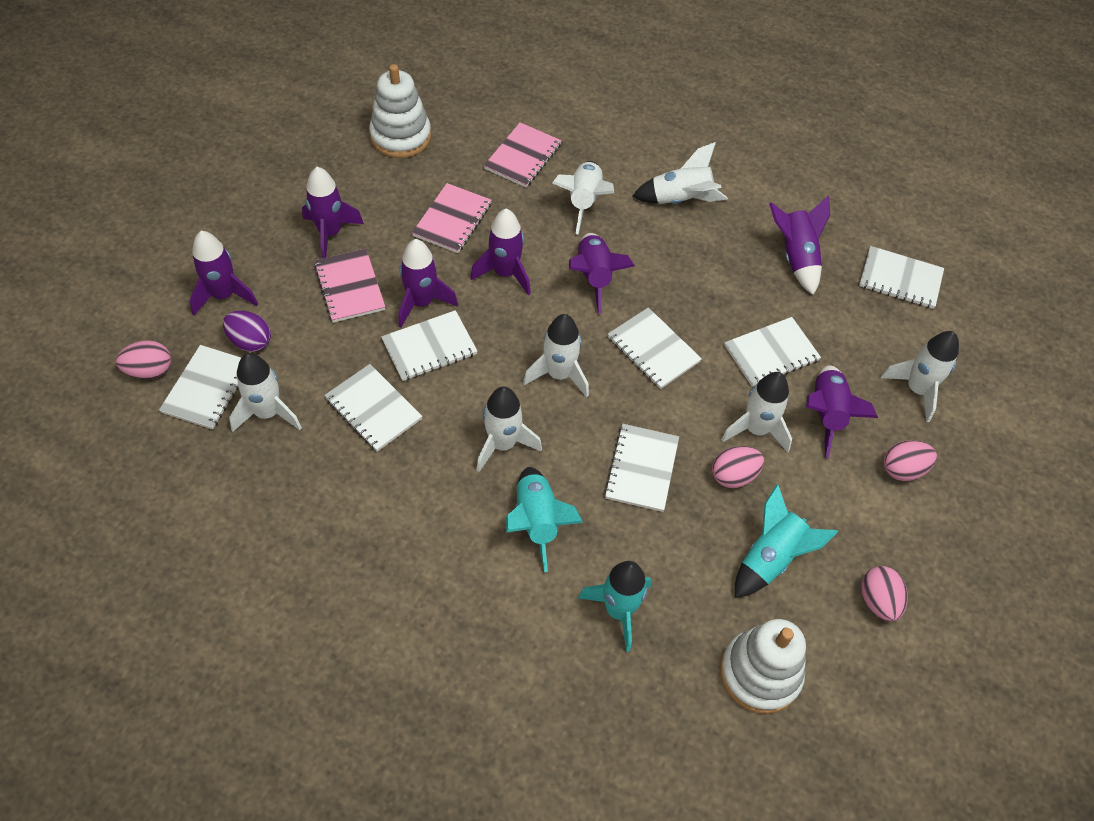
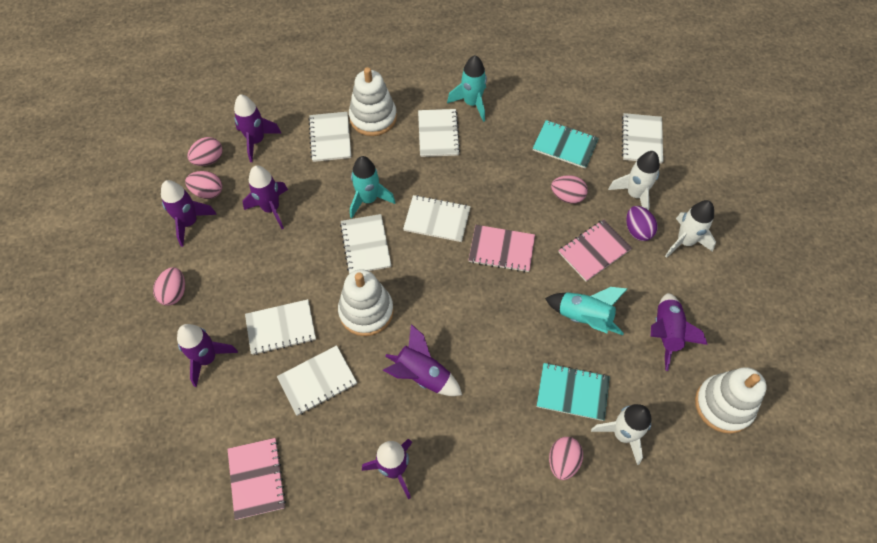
pink egg: 4 -> 5
turquoise notebook: 0 -> 2
white rocket: 7 -> 3
white stacking toy: 2 -> 3

